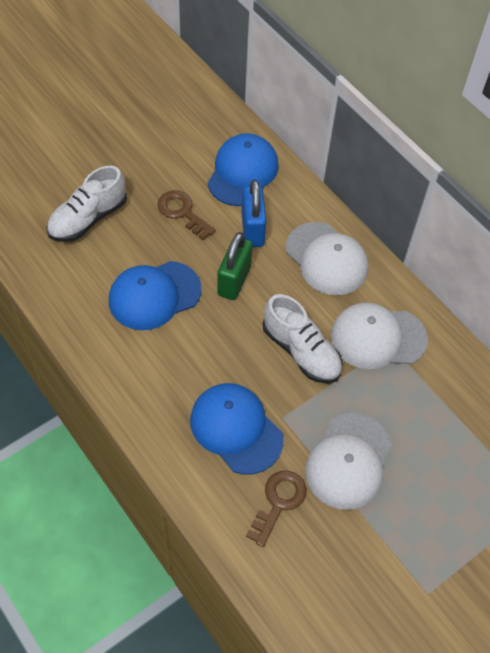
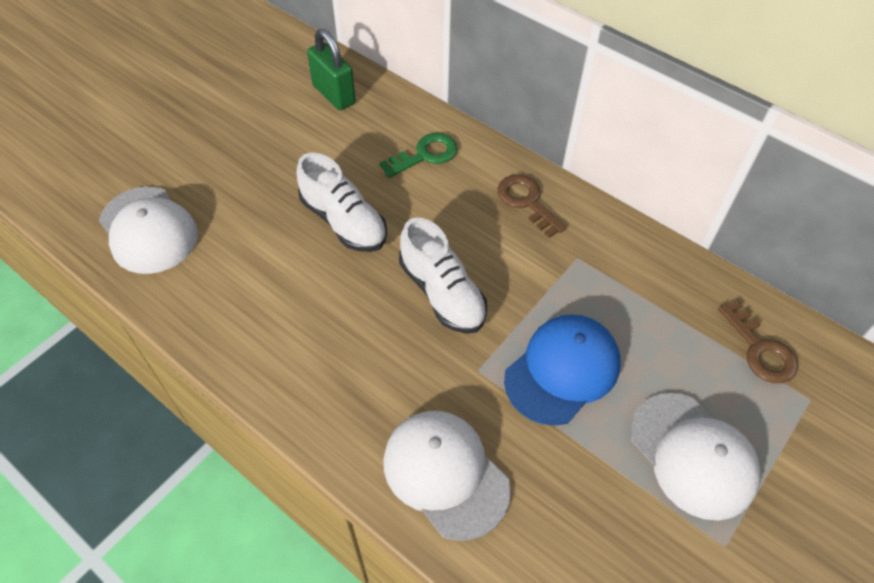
blue cap: 3 -> 1
blue padlock: 1 -> 0
green key: 0 -> 1

